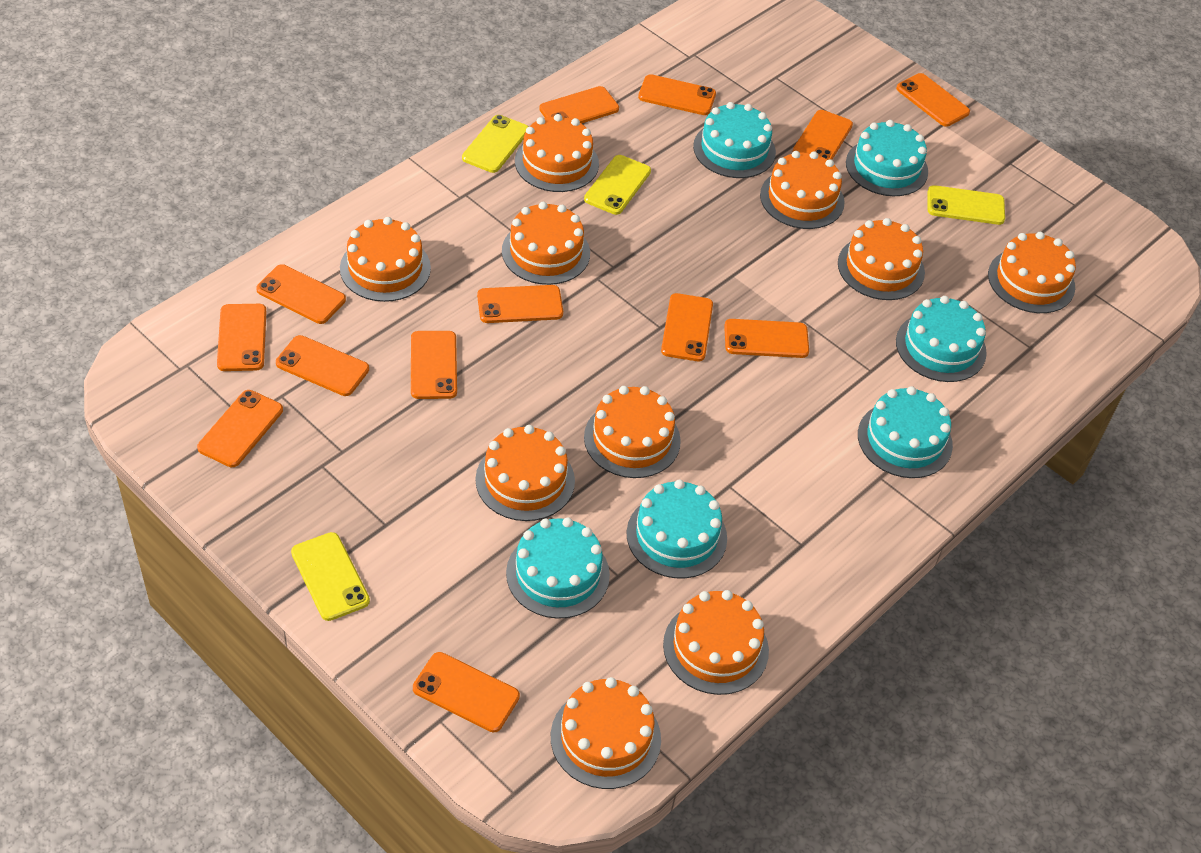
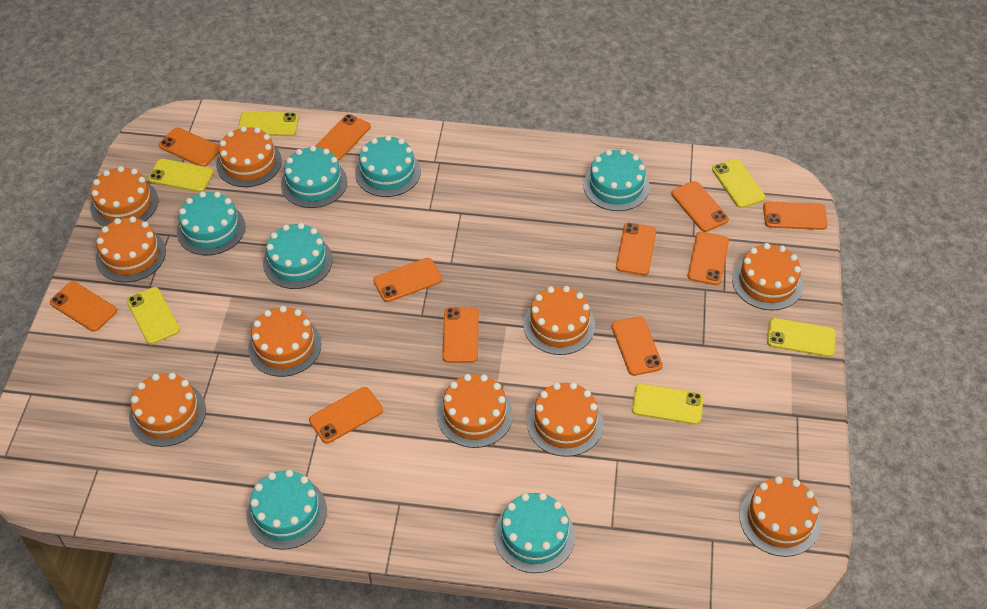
orange phone: 13 -> 11
turquoise cake: 6 -> 7
yellow phone: 4 -> 6

